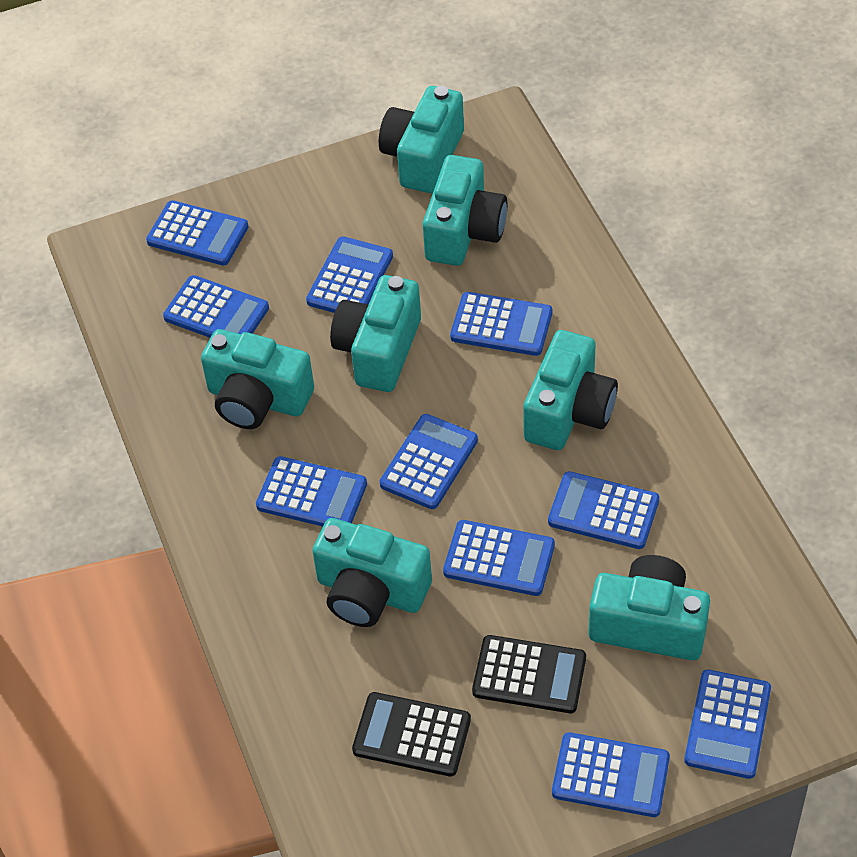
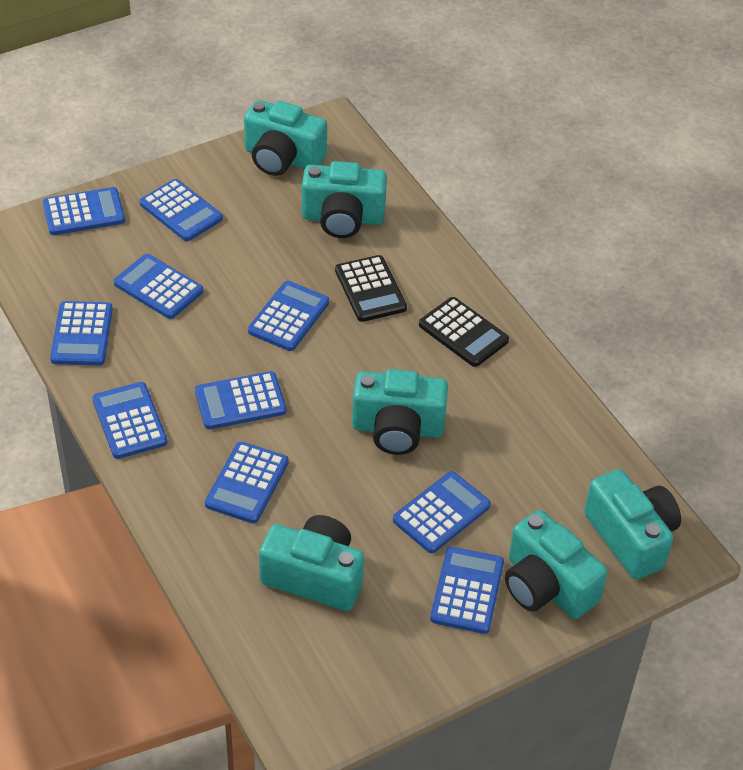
turquoise camera: 7 -> 6

